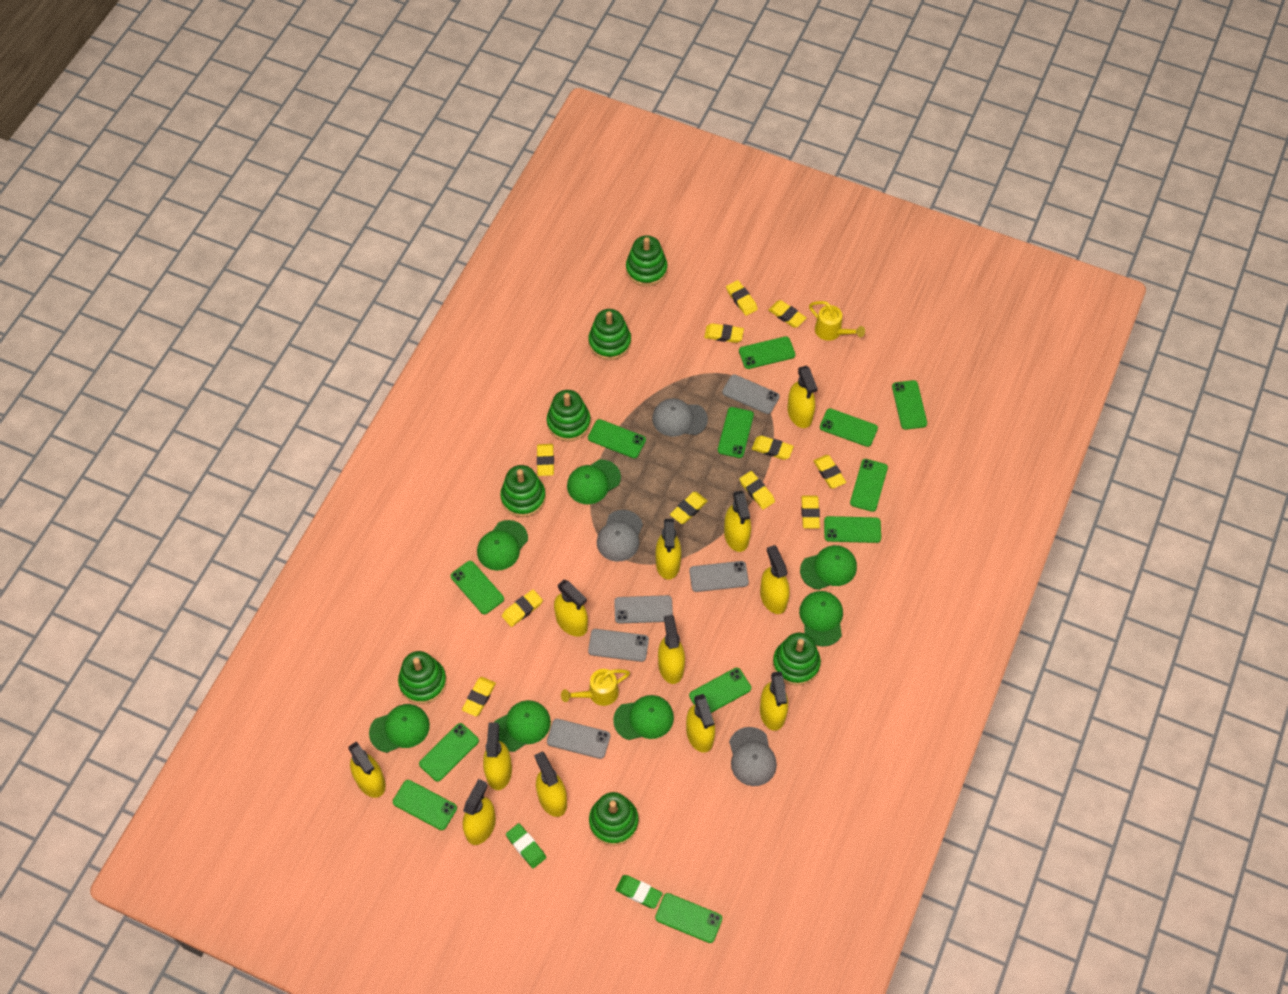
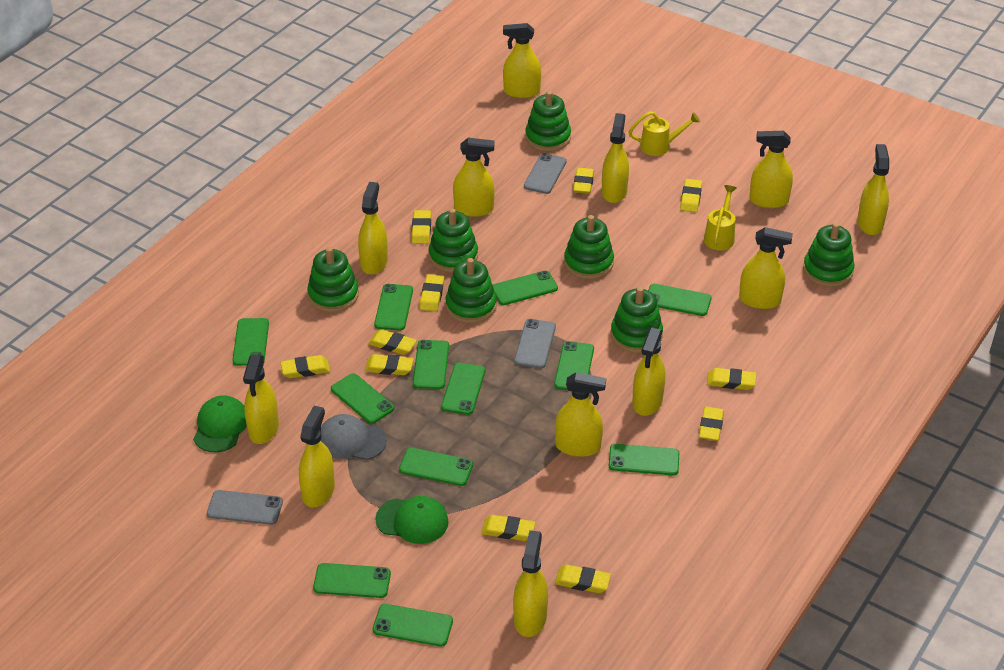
green cap: 7 -> 2
green eraser: 2 -> 0
grey cap: 3 -> 1
grey phone: 5 -> 3

